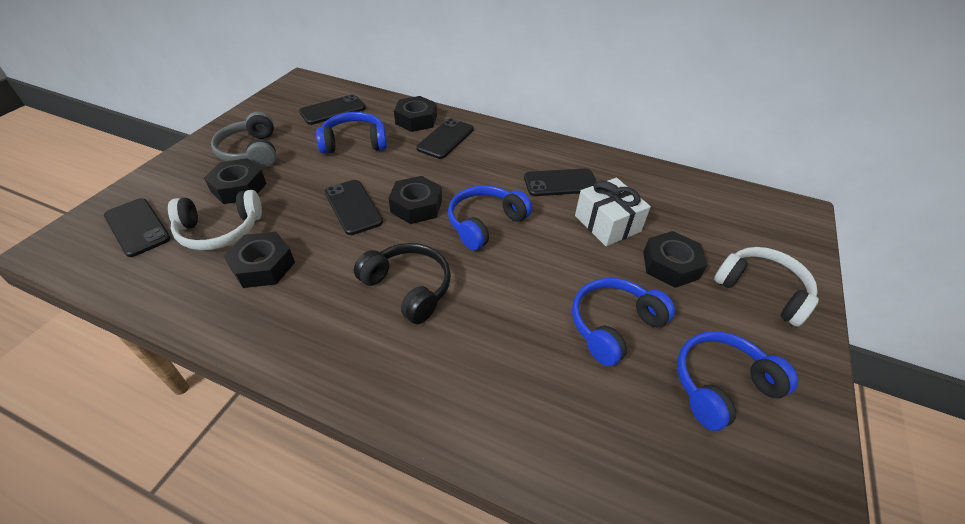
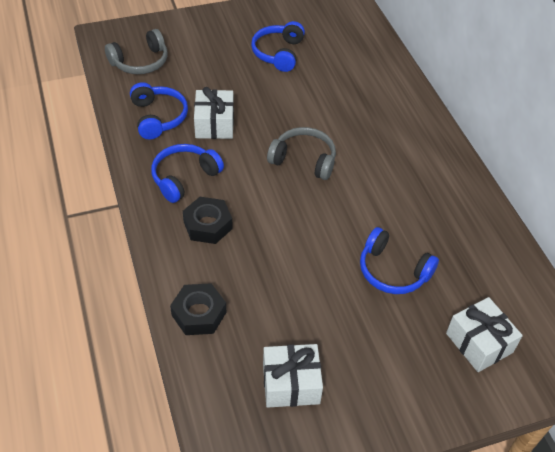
black headphones: 1 -> 0
black nut: 5 -> 2
black phone: 5 -> 0
grey headphones: 1 -> 2
white gift: 1 -> 3
white headphones: 2 -> 0

